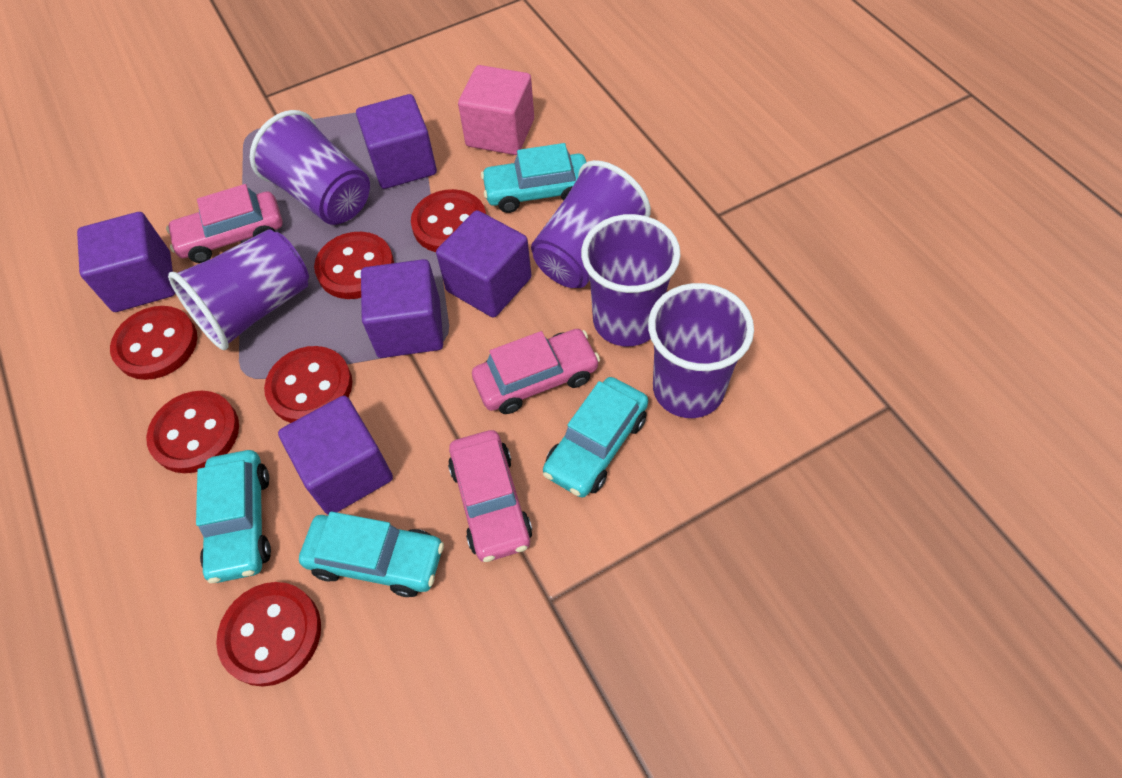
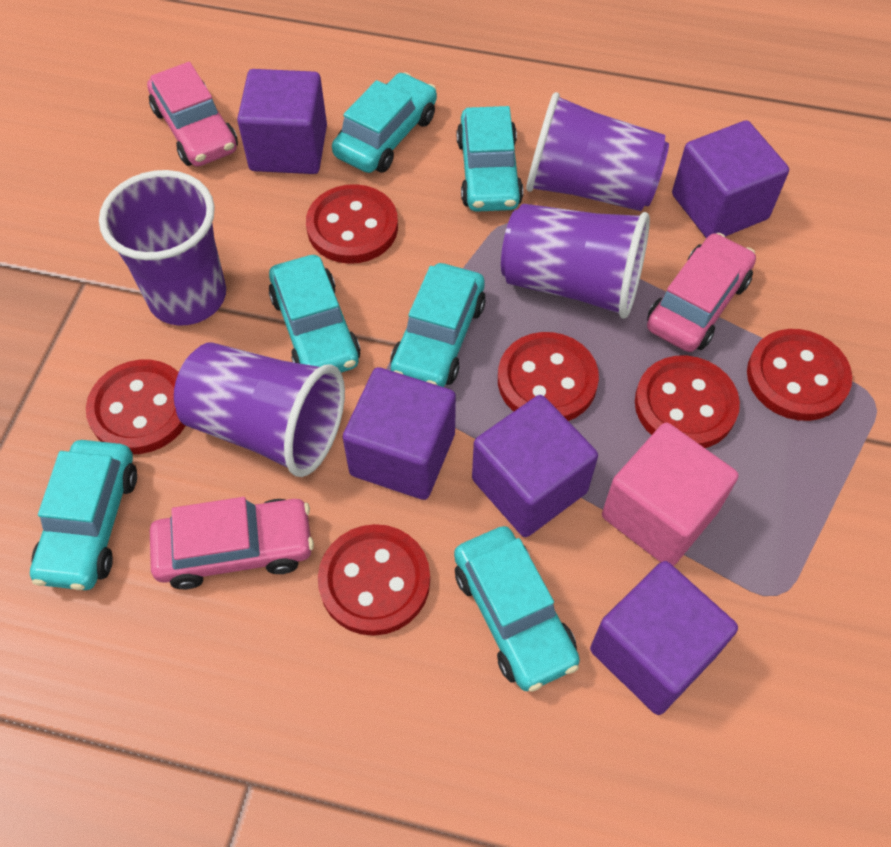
purple cup: 5 -> 4
turquoise car: 4 -> 6

